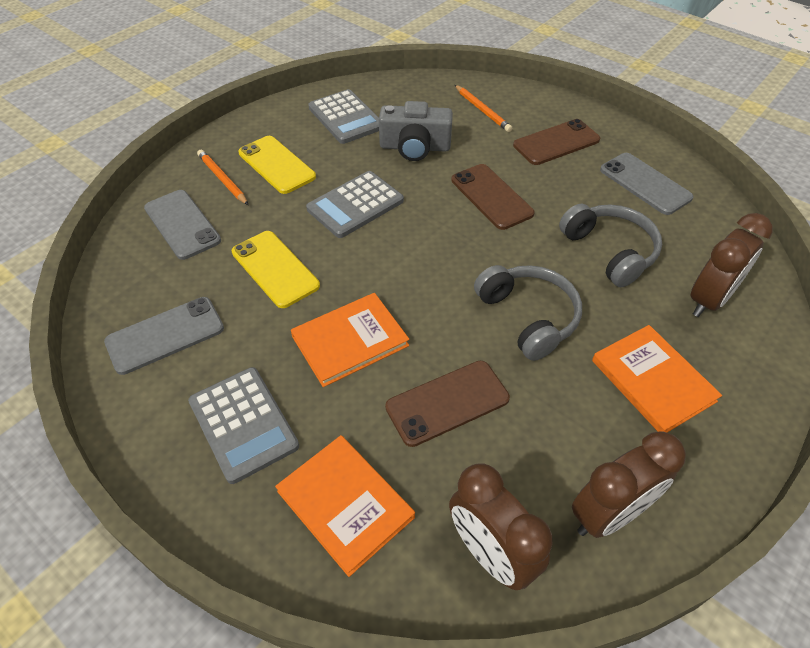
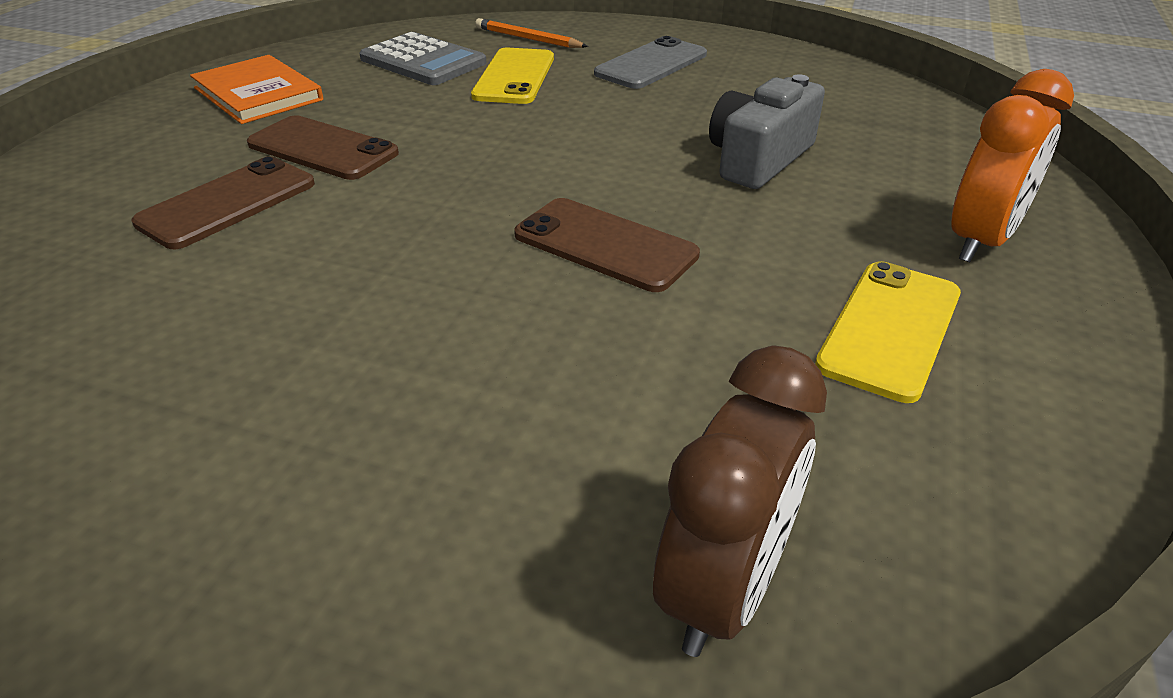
brown clock: 3 -> 1
grey calculator: 3 -> 1
grey headphones: 2 -> 0
grey phone: 3 -> 1
orange book: 3 -> 1
orange clock: 0 -> 1
orange pencil: 2 -> 1

